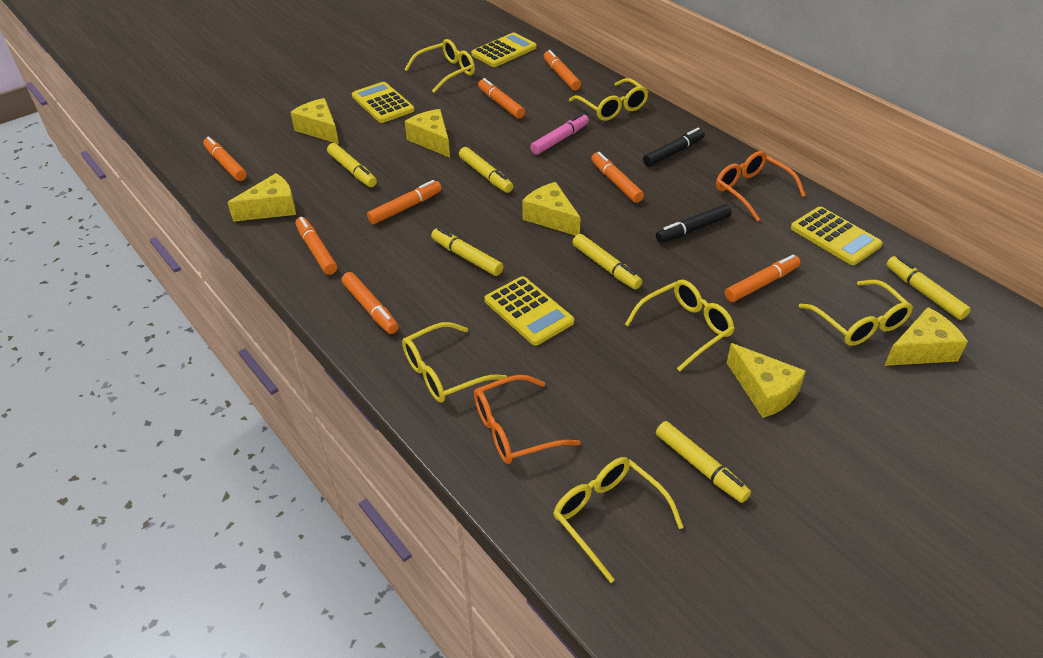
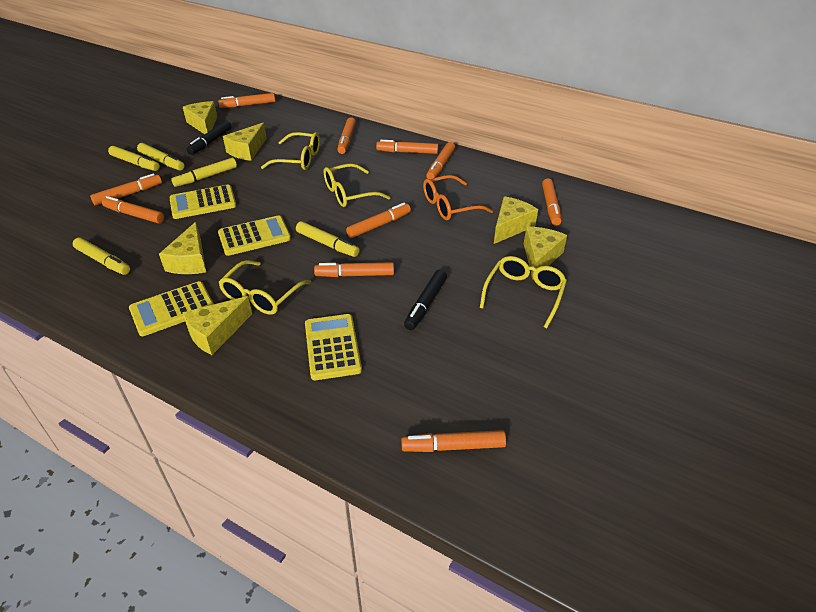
orange glasses: 2 -> 1
orange marker: 8 -> 10
pink marker: 1 -> 0
yellow glasses: 6 -> 4
yellow marker: 6 -> 5

